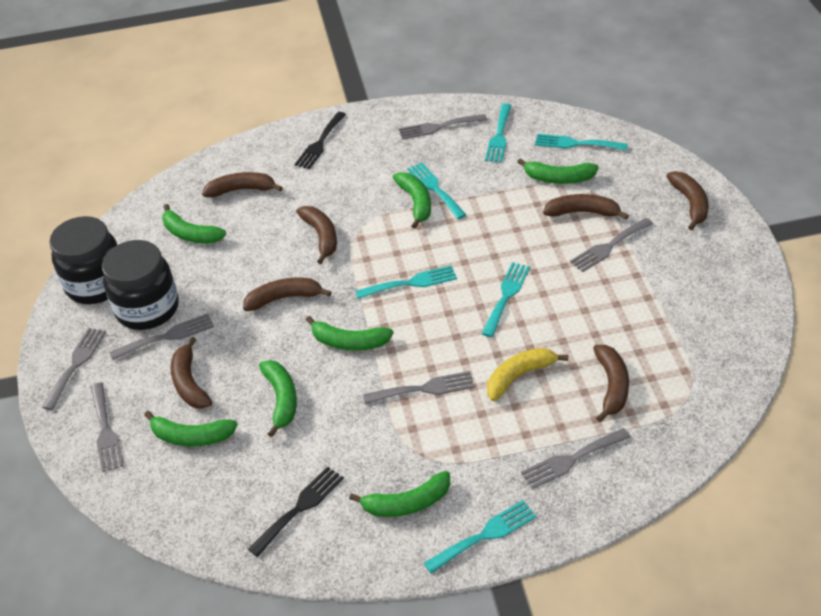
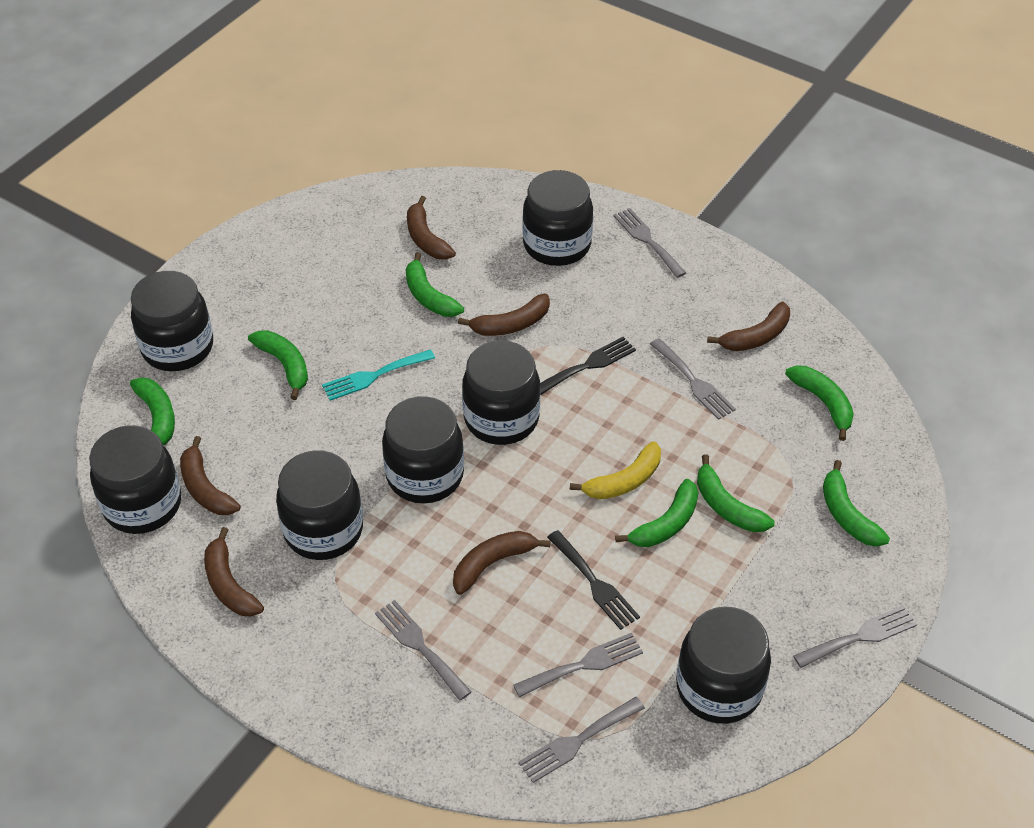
black jar: 2 -> 7
brown banana: 7 -> 6
grey fork: 7 -> 6
turquoise fork: 6 -> 1

